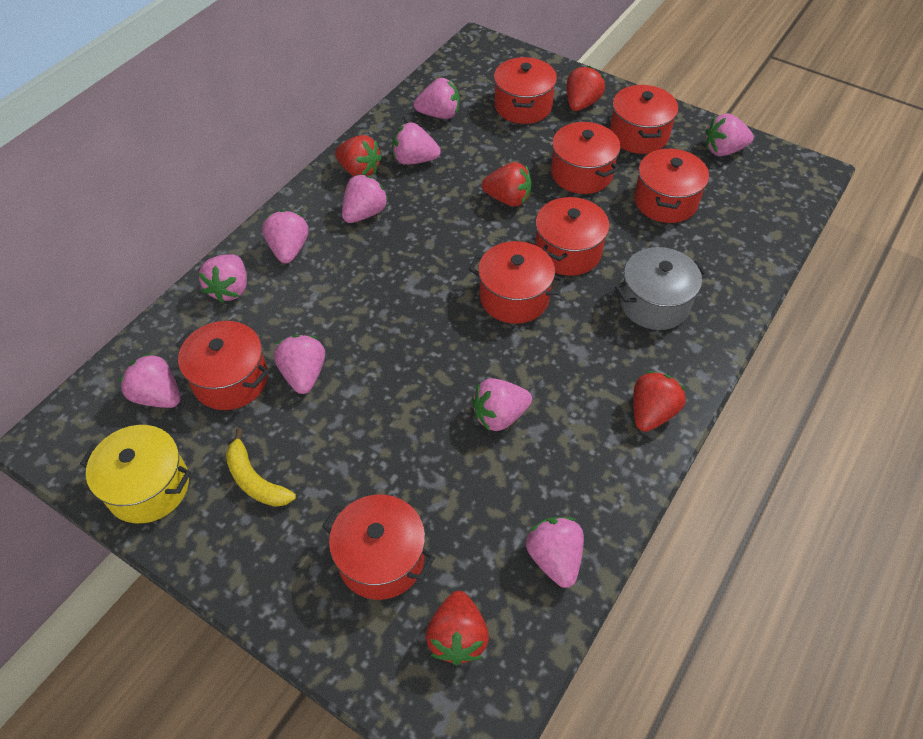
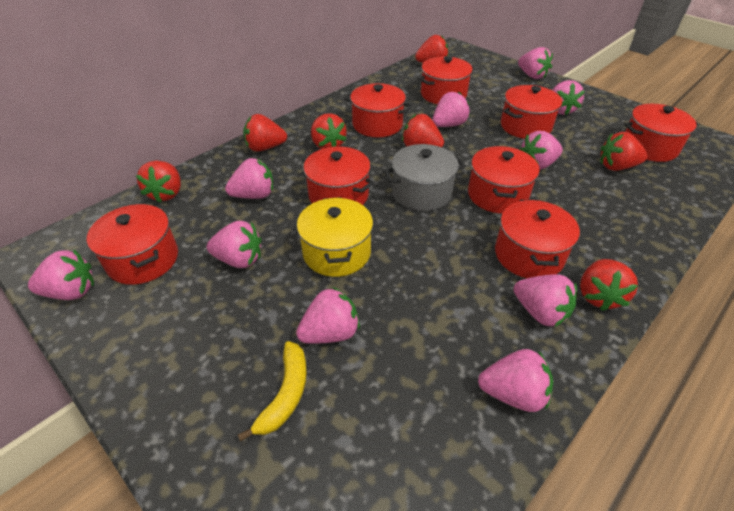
red strawberry: 5 -> 7

